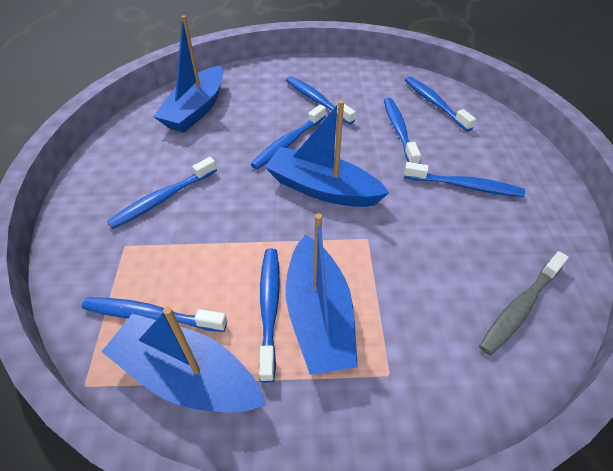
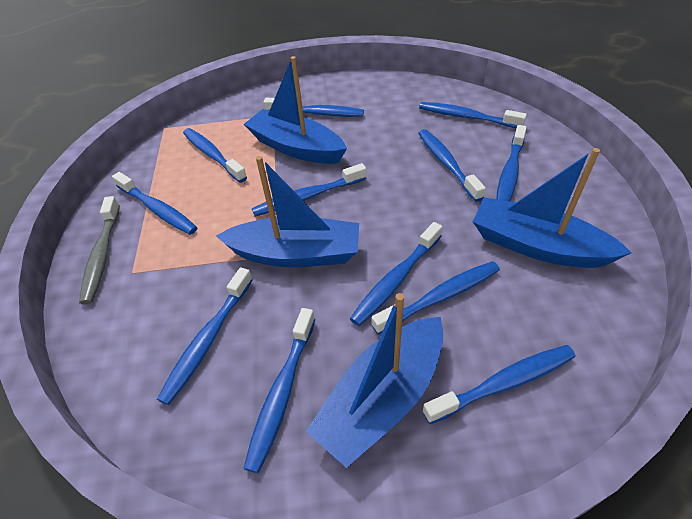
blue toothbrush: 8 -> 12

